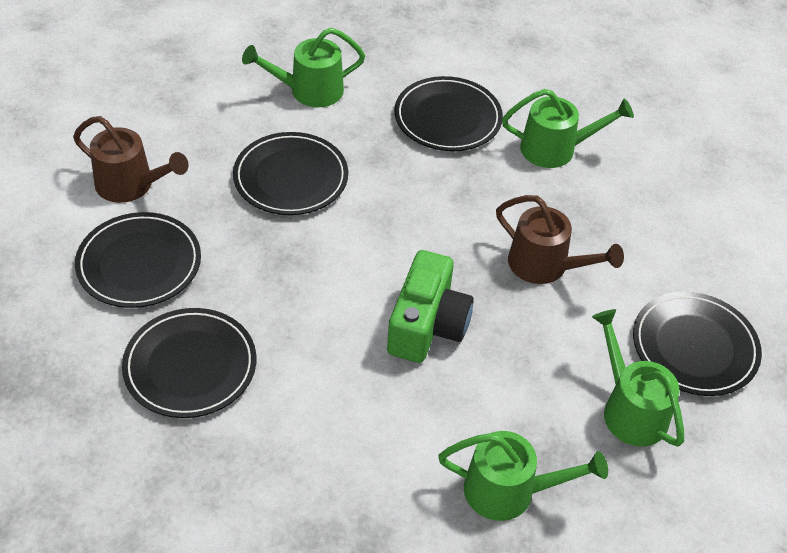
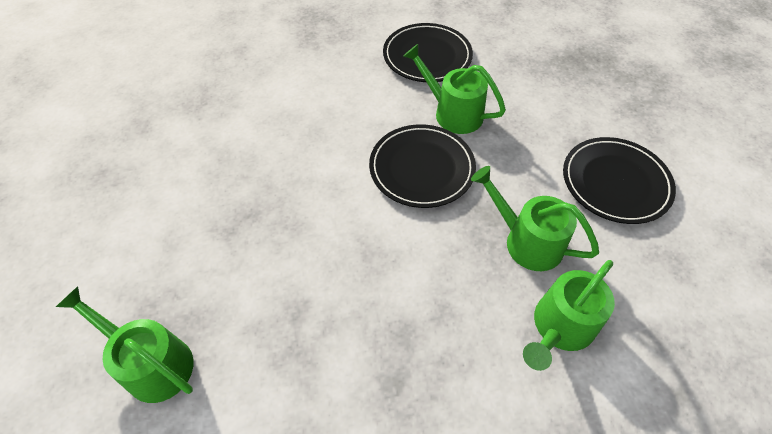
black plate: 5 -> 3
brown watering can: 2 -> 0
green camera: 1 -> 0

